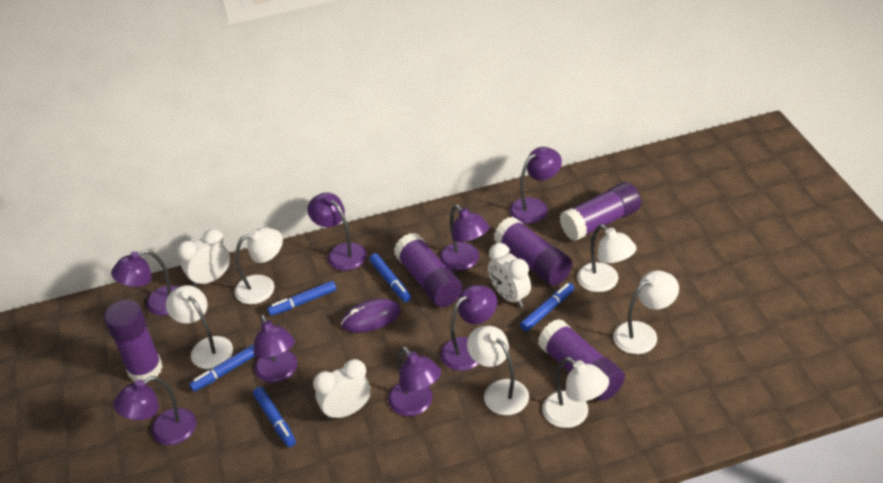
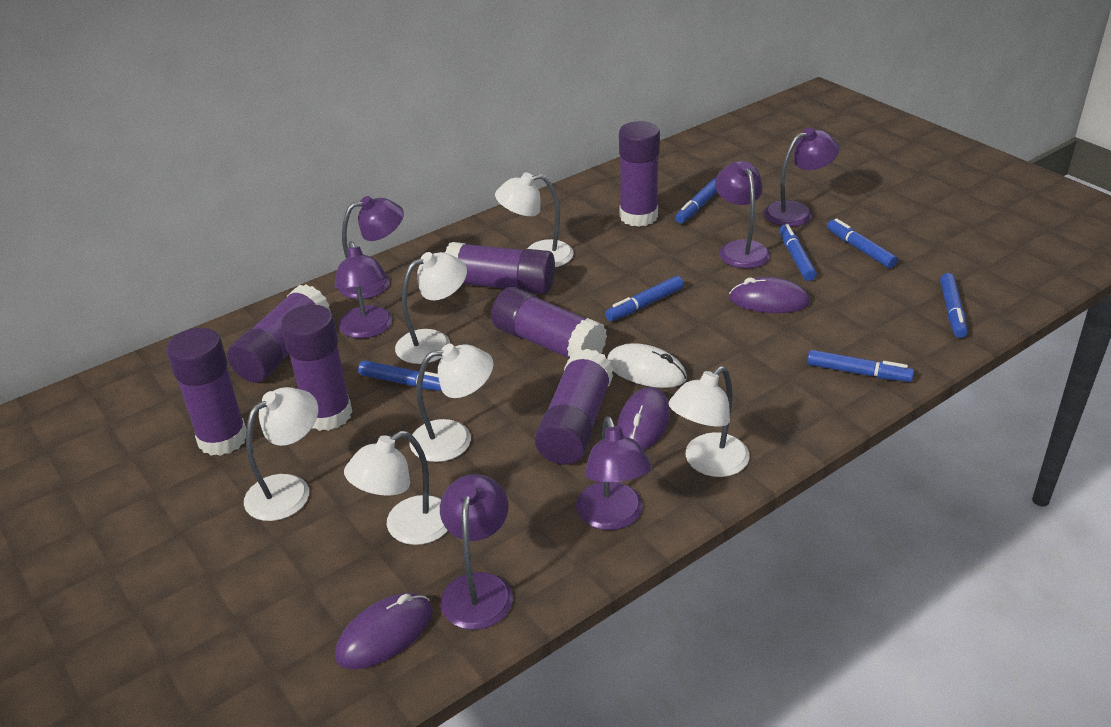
blue marker: 5 -> 7
purple glue stick: 5 -> 7
purple lamp: 8 -> 6
purple mouse: 1 -> 3
white clock: 3 -> 0
white mouse: 0 -> 1

